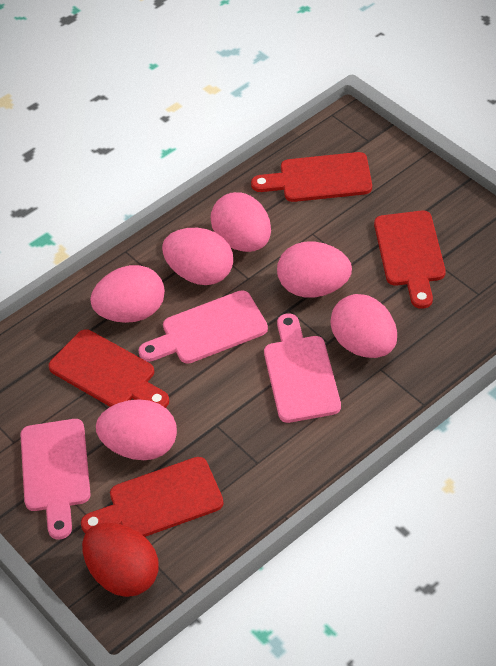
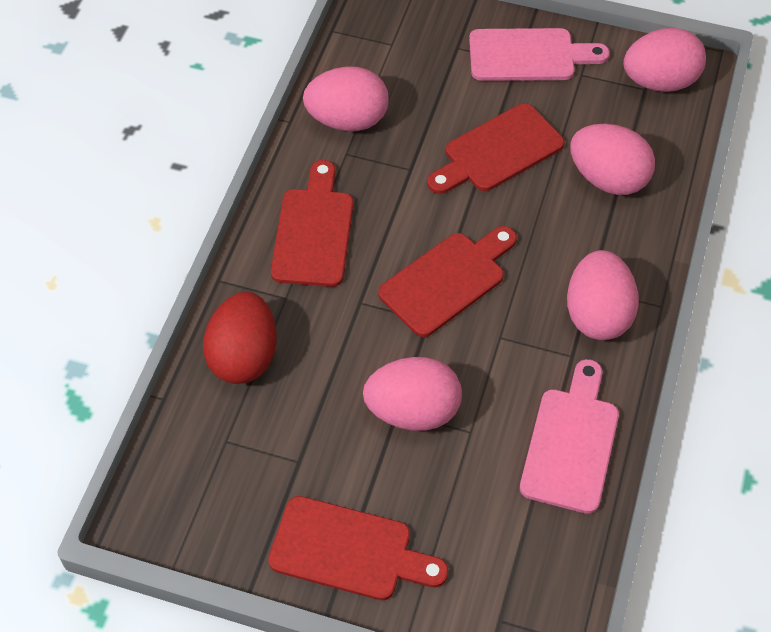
pink cutting board: 3 -> 2
pink egg: 6 -> 5

